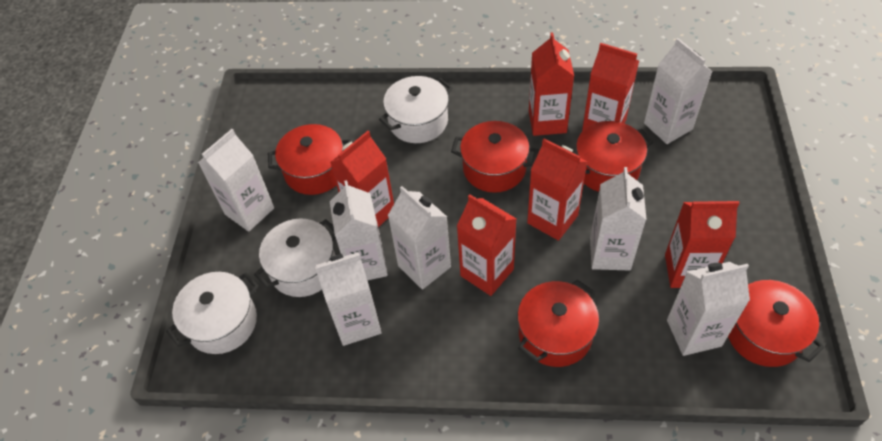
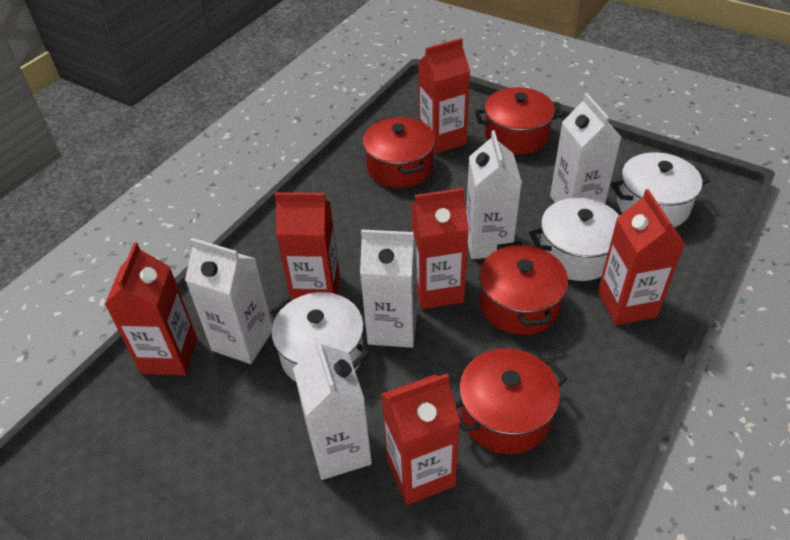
red pot: 5 -> 4
white carton: 7 -> 5

